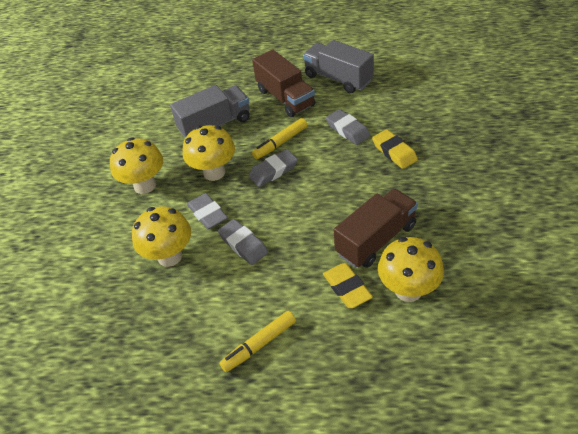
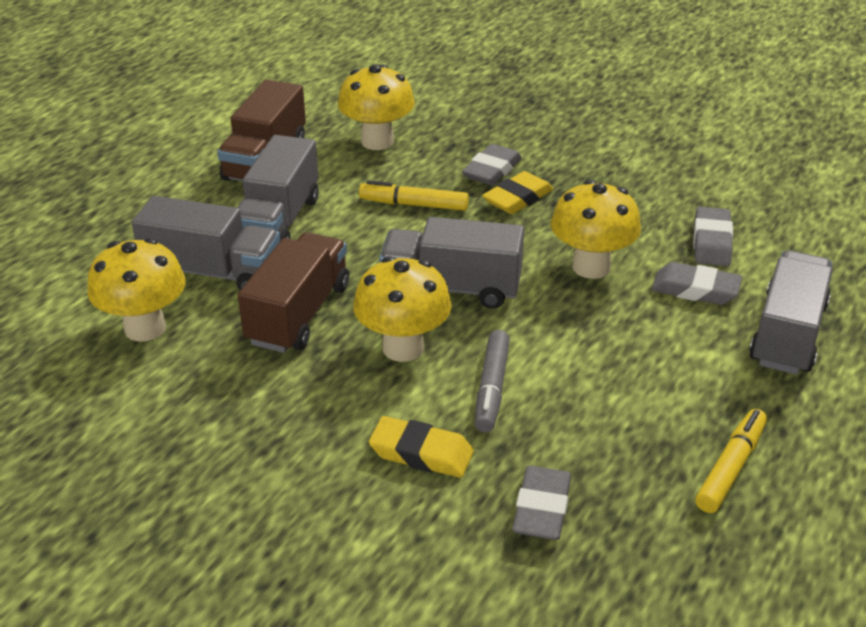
grey marker: 0 -> 1
grey truck: 2 -> 4

